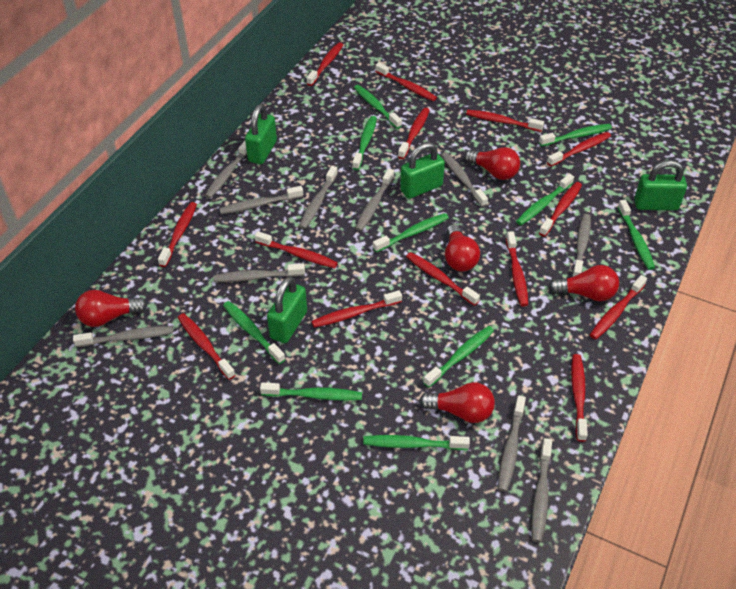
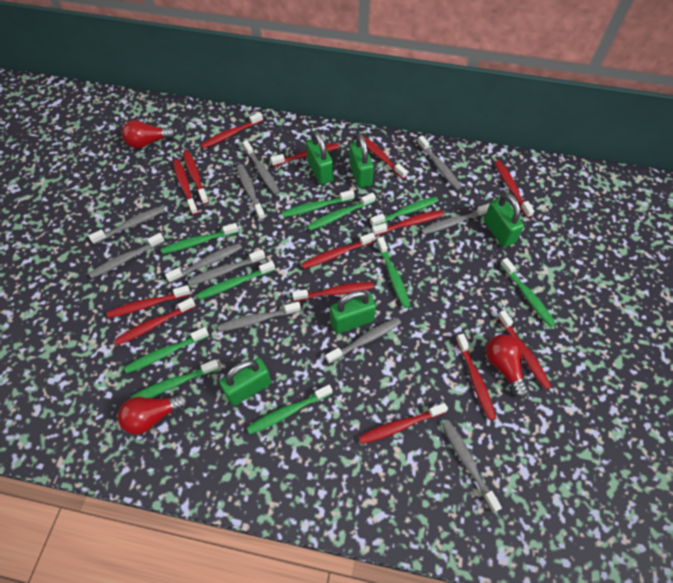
green padlock: 4 -> 5
grey toothbrush: 10 -> 11
red light bulb: 5 -> 3

